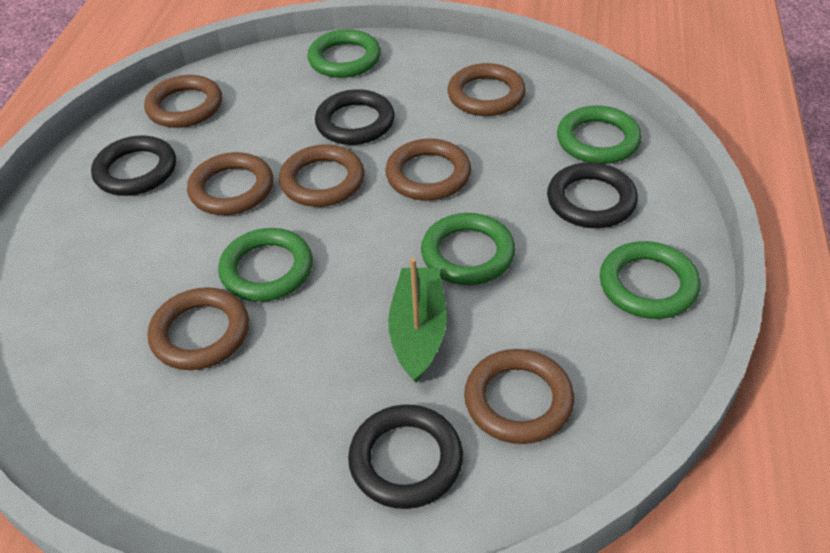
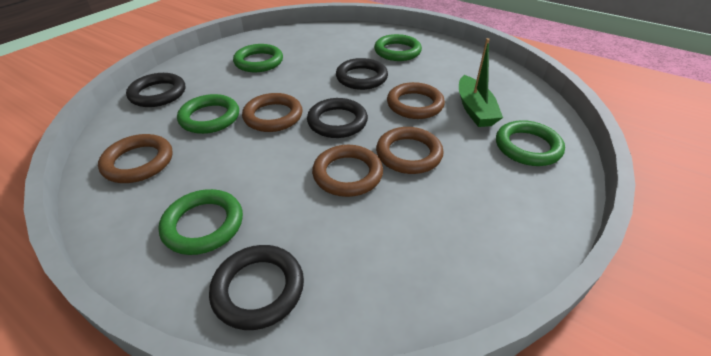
brown ring: 7 -> 5

